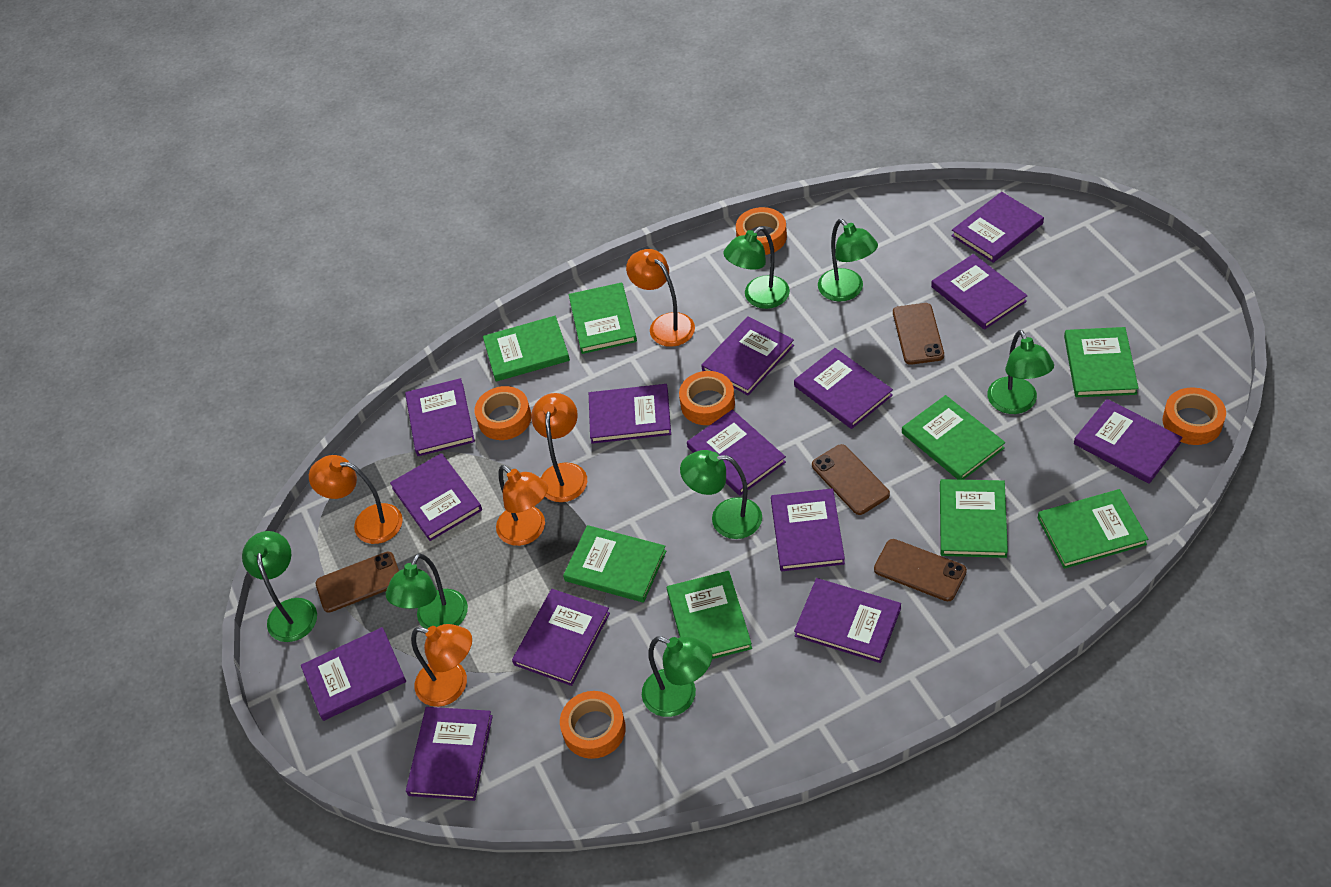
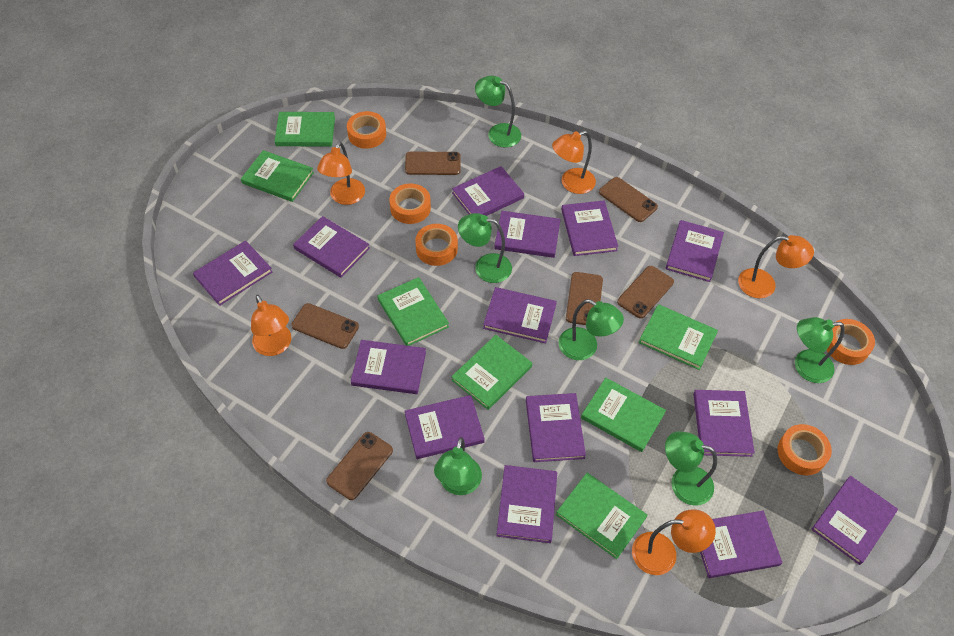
brown phone: 4 -> 6
green book: 8 -> 7
green lamp: 7 -> 6

